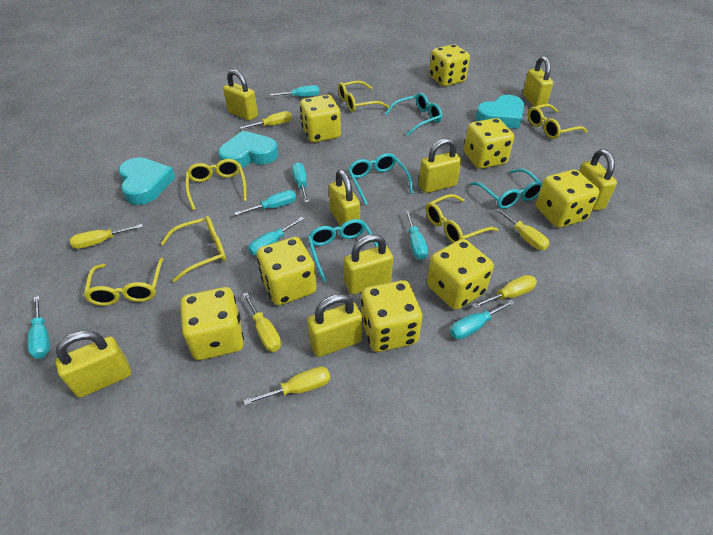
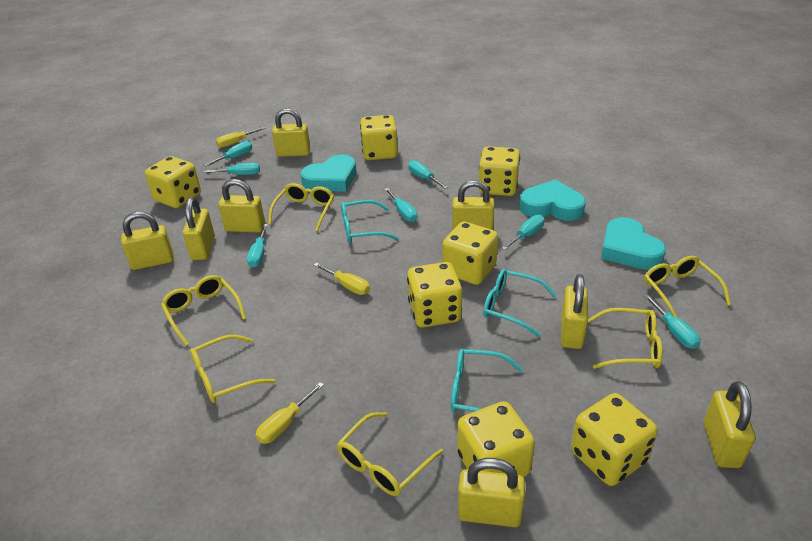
turquoise glasses: 4 -> 3
yellow dice: 8 -> 7
yellow screwdriver: 6 -> 3

